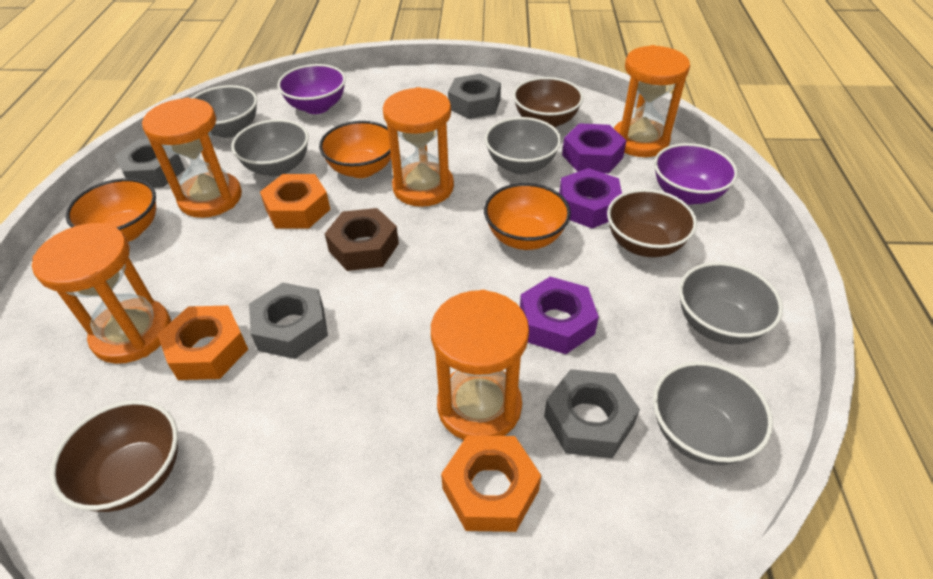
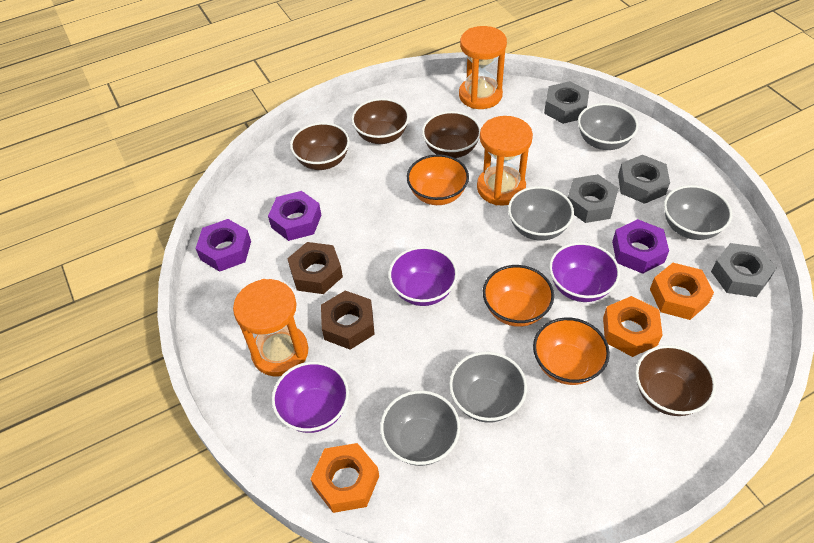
brown bowl: 3 -> 4
brown nut: 1 -> 2
orange hourglass: 5 -> 3
purple bowl: 2 -> 3

